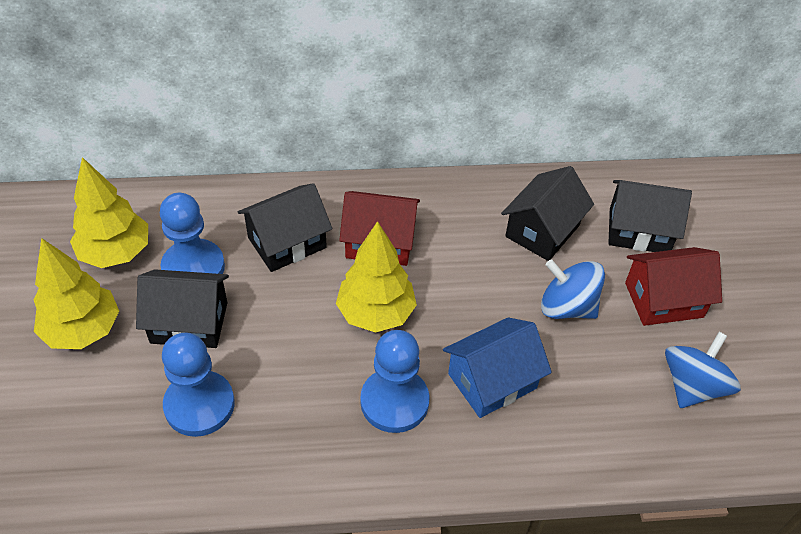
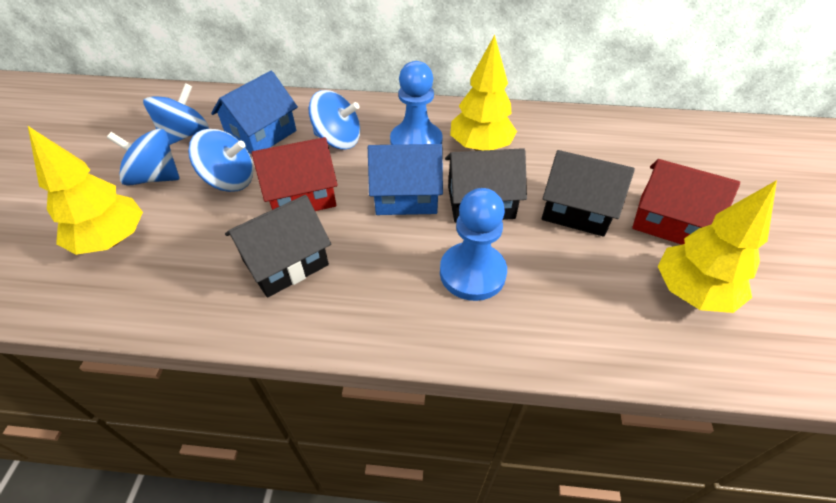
black house: 4 -> 3
blue house: 1 -> 2
blue pawn: 3 -> 2
blue spinning top: 2 -> 4

